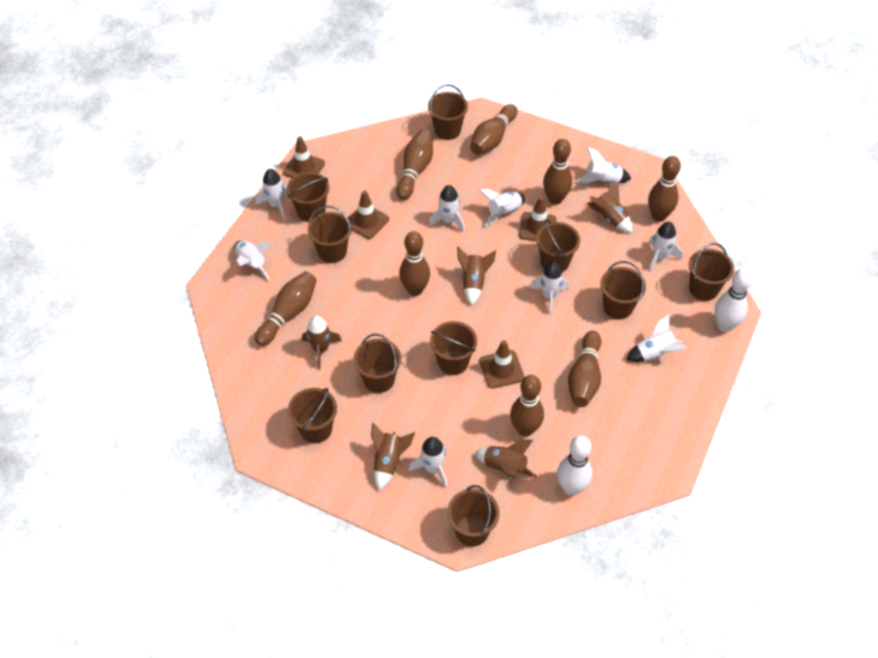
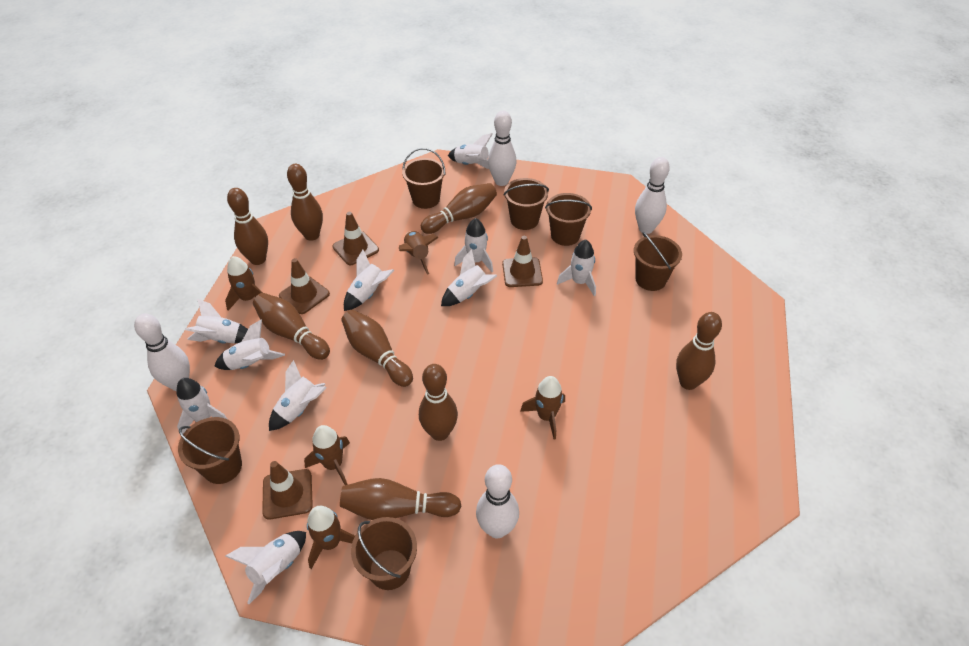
brown bucket: 10 -> 6
white bowling pin: 2 -> 4
white rocket: 9 -> 10

